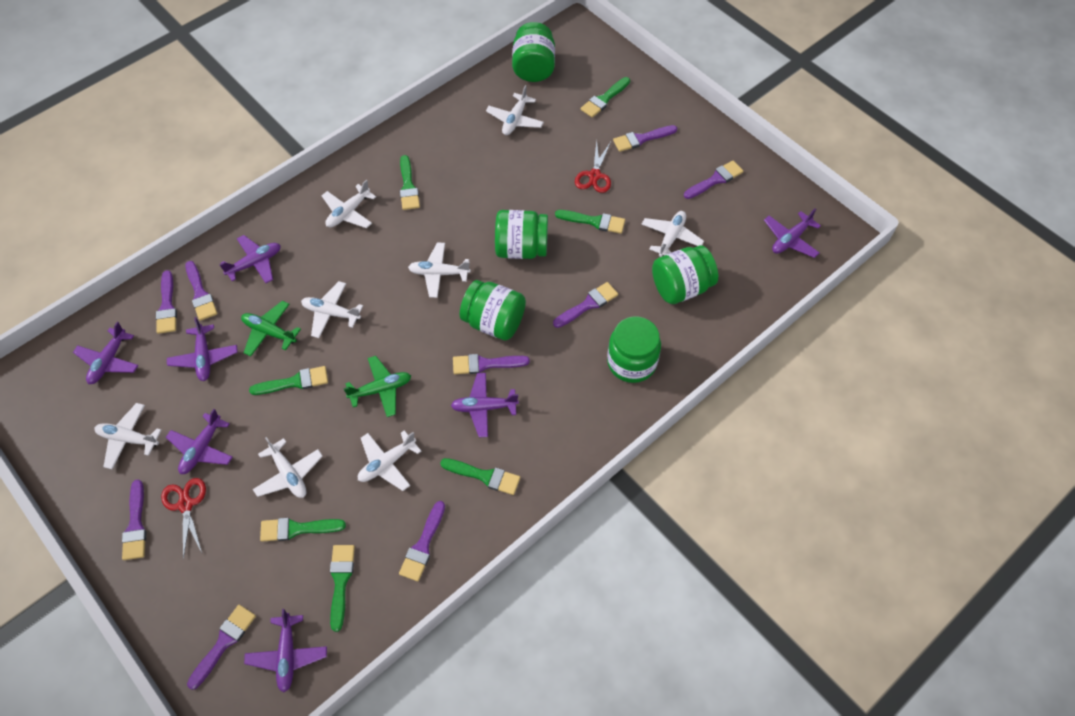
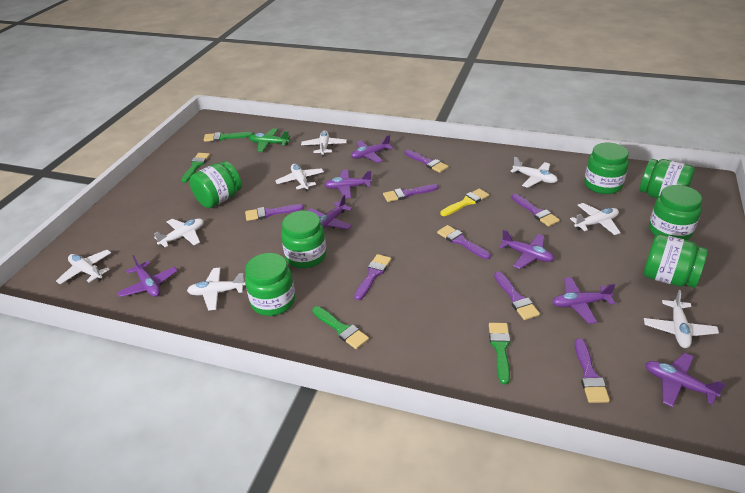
green brush: 7 -> 4
green jar: 5 -> 7
green plane: 2 -> 1
purple brush: 9 -> 8
red scissors: 2 -> 0
yellow brush: 0 -> 1

